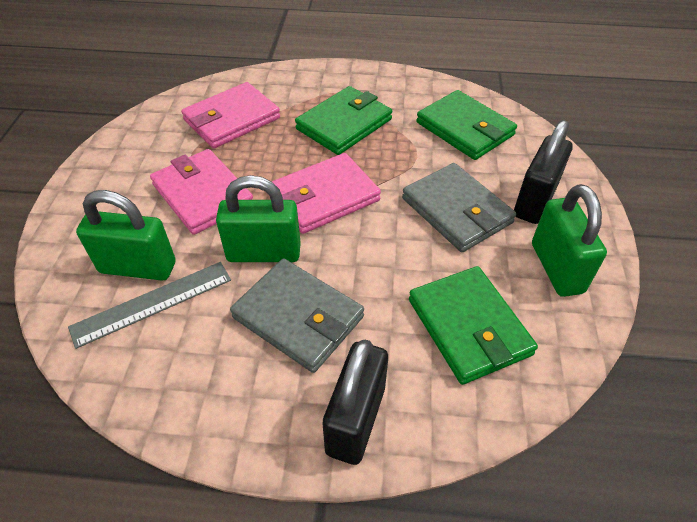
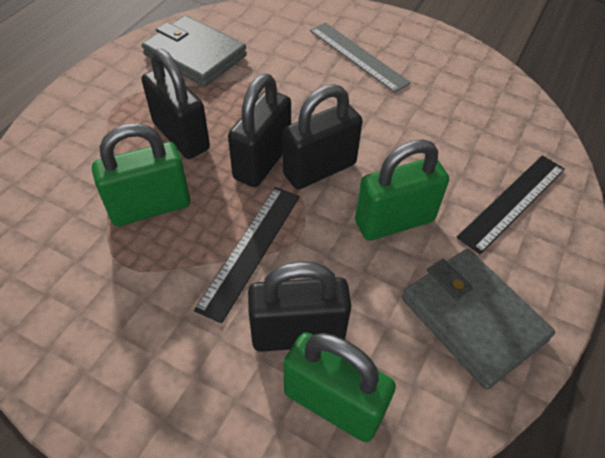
black padlock: 2 -> 4
black ruler: 0 -> 2
green wallet: 3 -> 0
pink wallet: 3 -> 0

